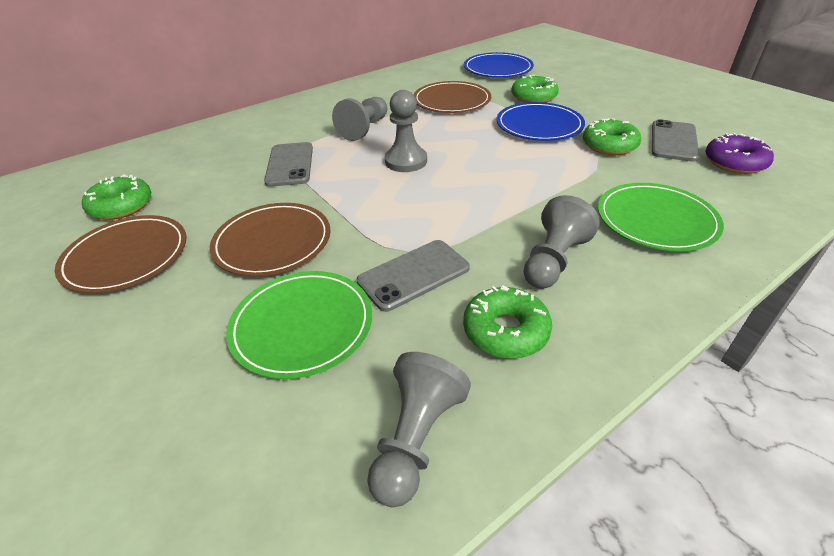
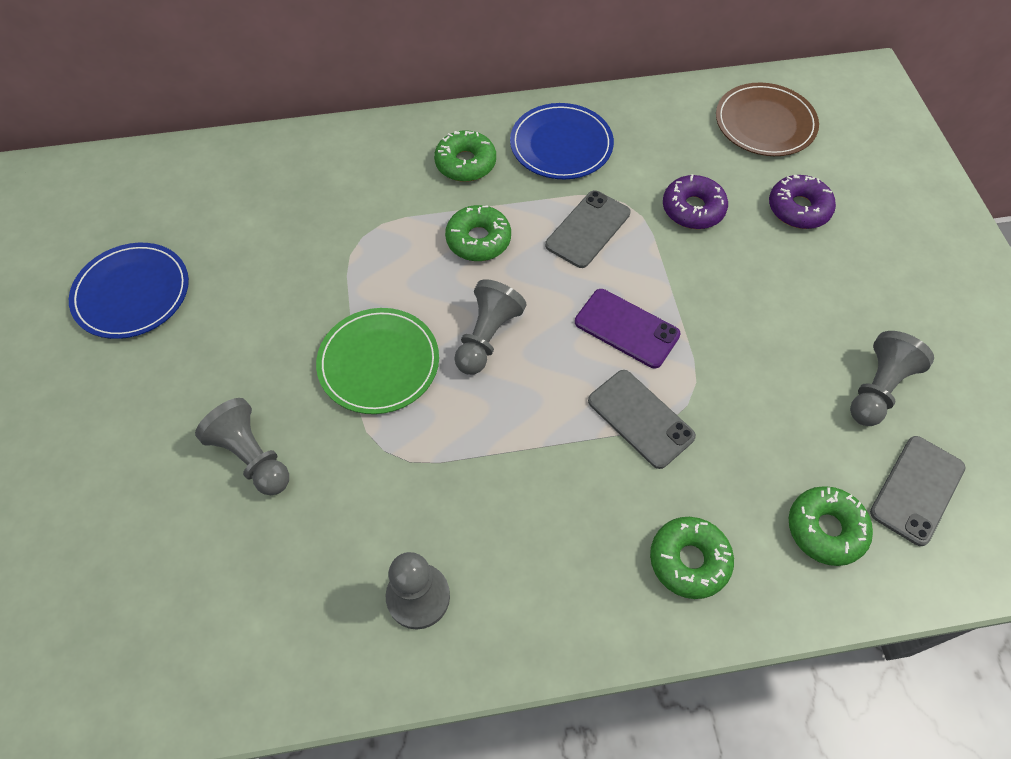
brown plate: 3 -> 1
green plate: 2 -> 1
purple donut: 1 -> 2
purple phone: 0 -> 1

